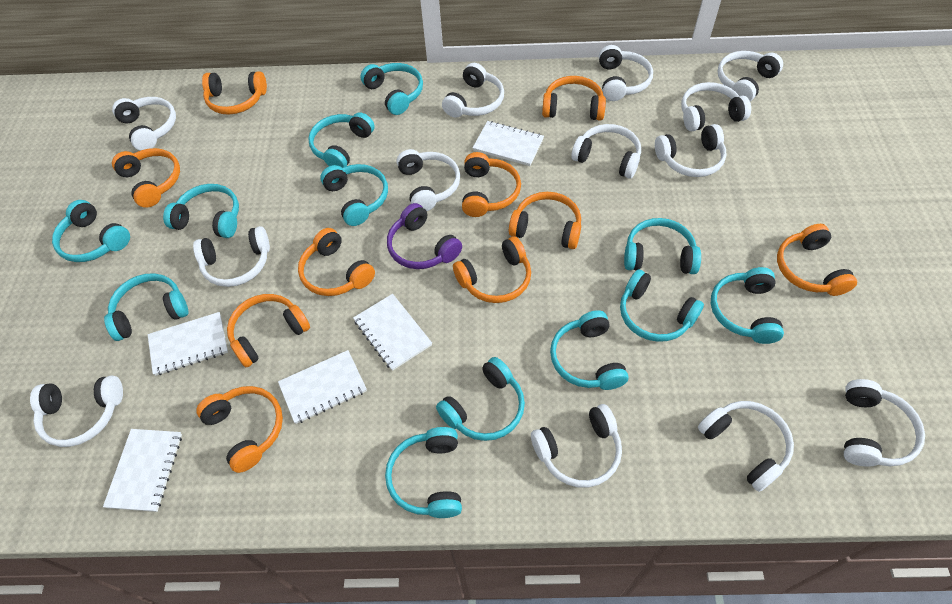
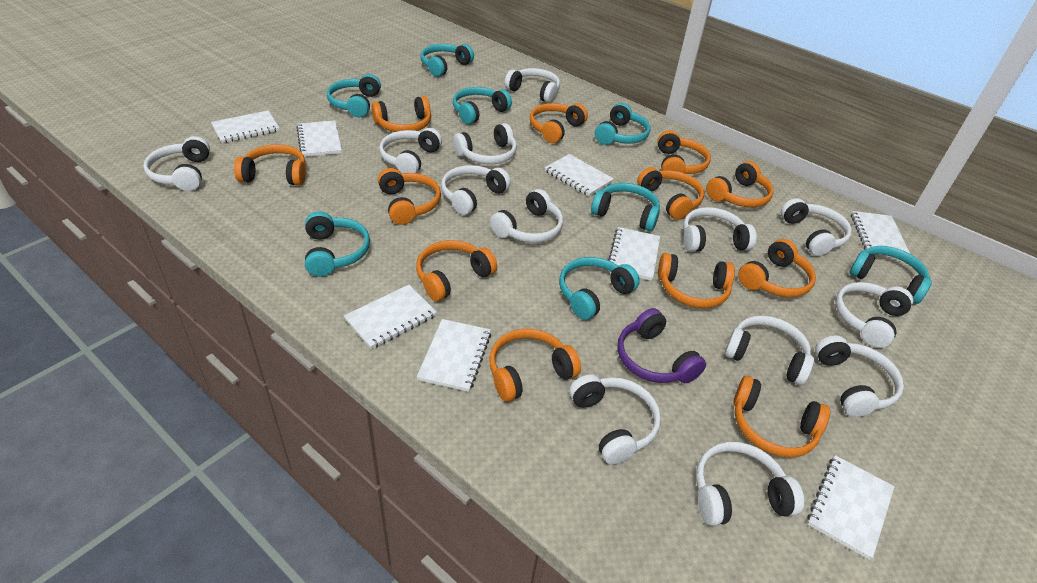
orange headphones: 10 -> 12
turquoise headphones: 12 -> 8
white notebook: 5 -> 8

